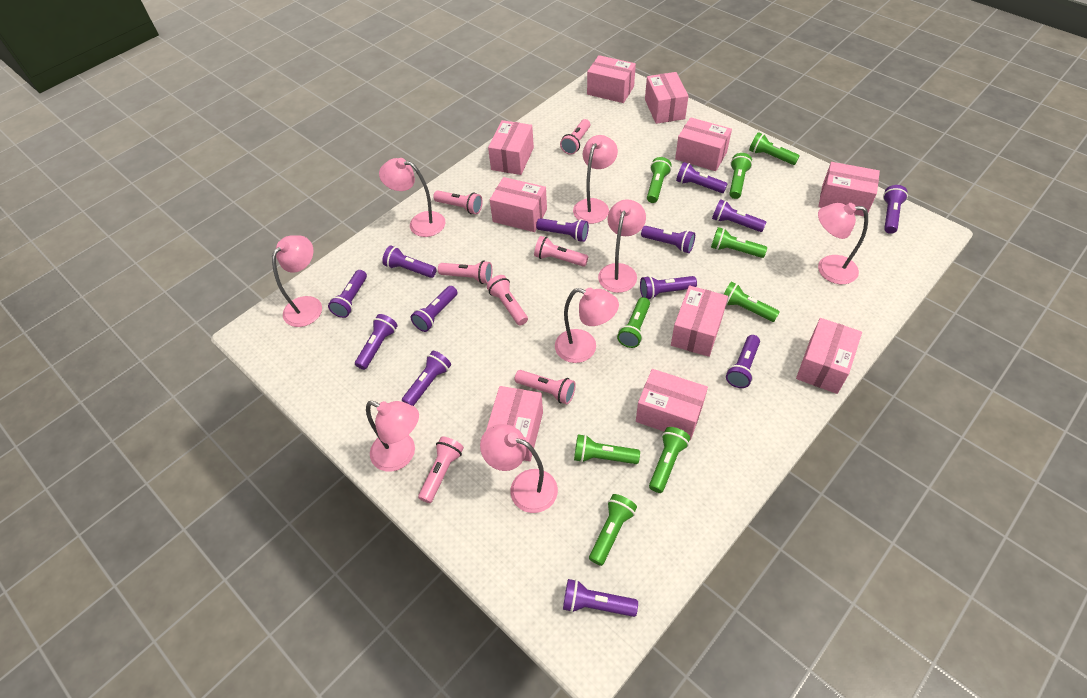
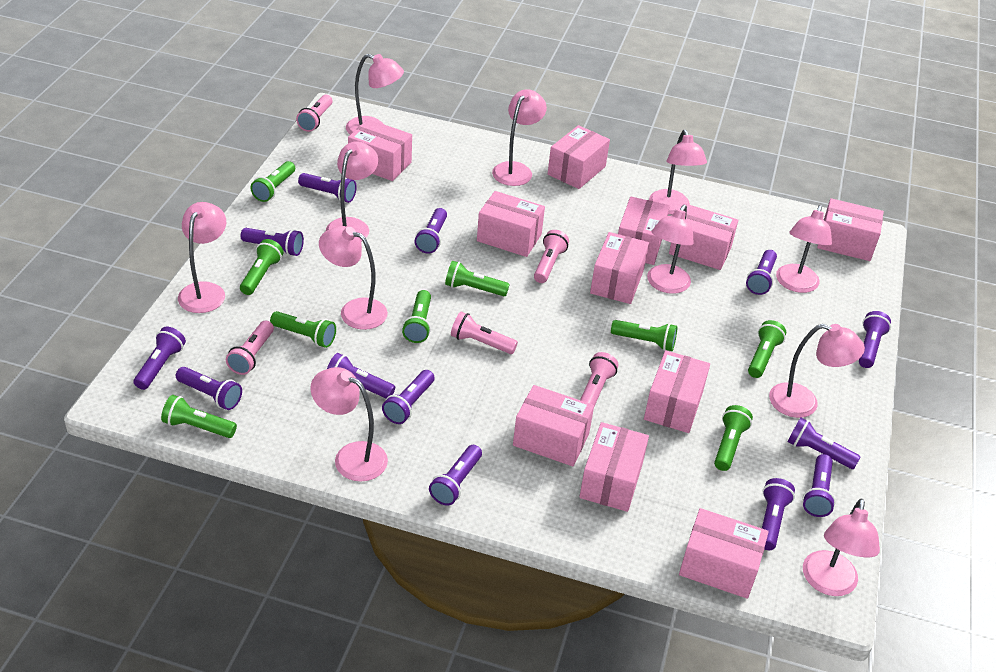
pink box: 10 -> 11
pink flashlight: 7 -> 5
pink lamp: 8 -> 11

